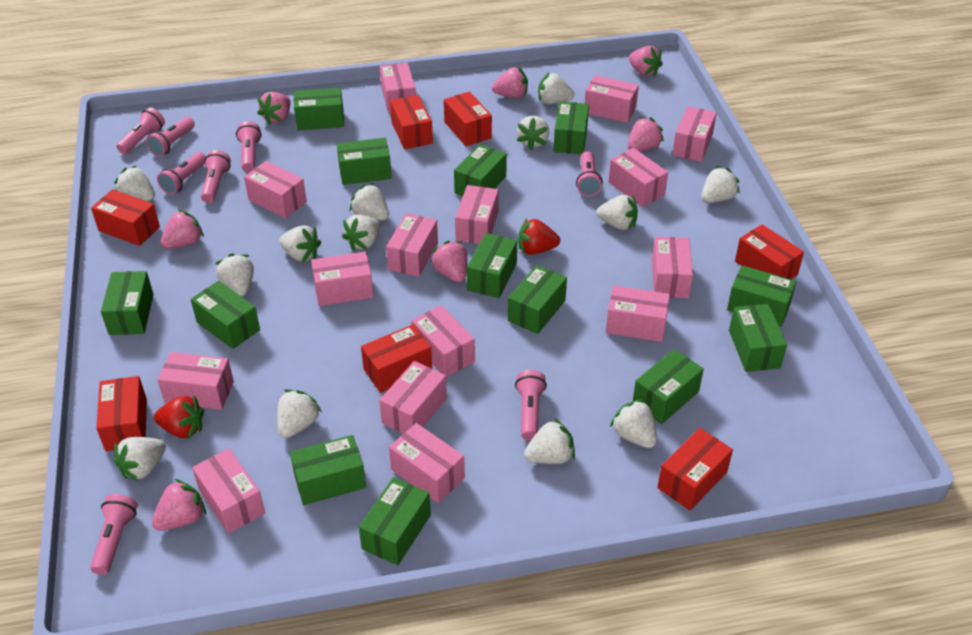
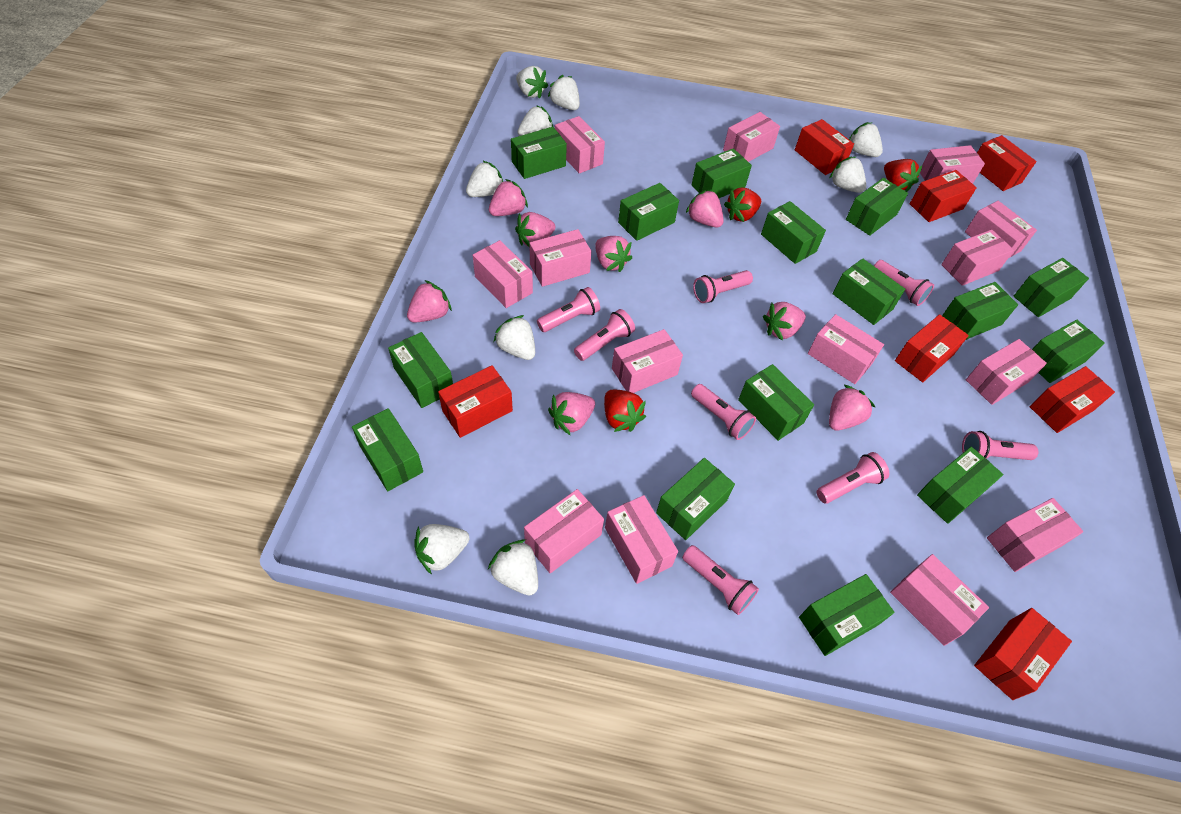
green box: 13 -> 15
pink box: 15 -> 14
pink strawberry: 7 -> 8
red strawberry: 2 -> 3
white strawberry: 13 -> 9

